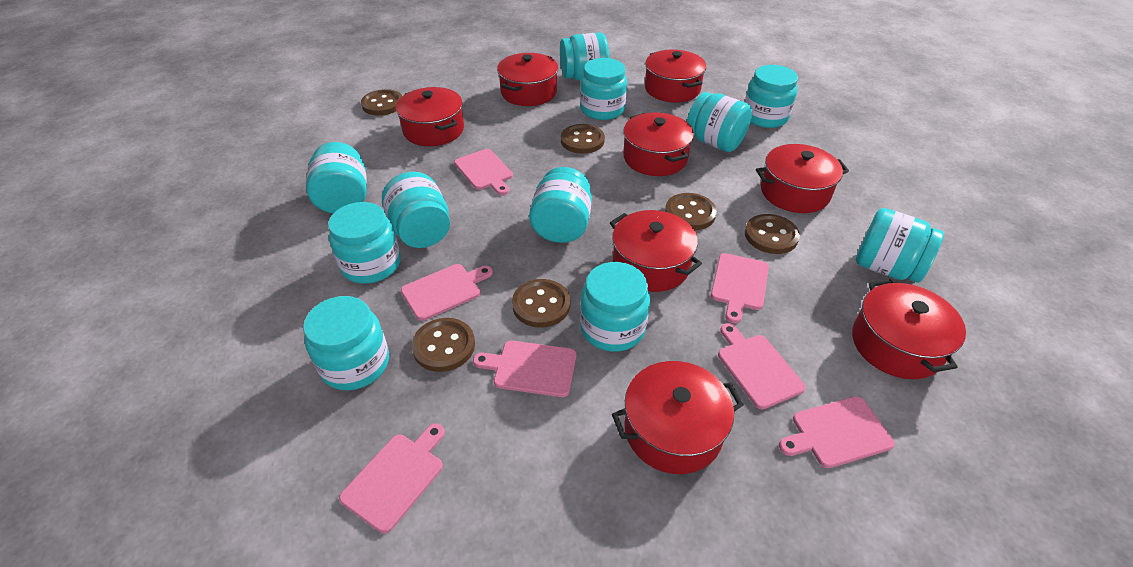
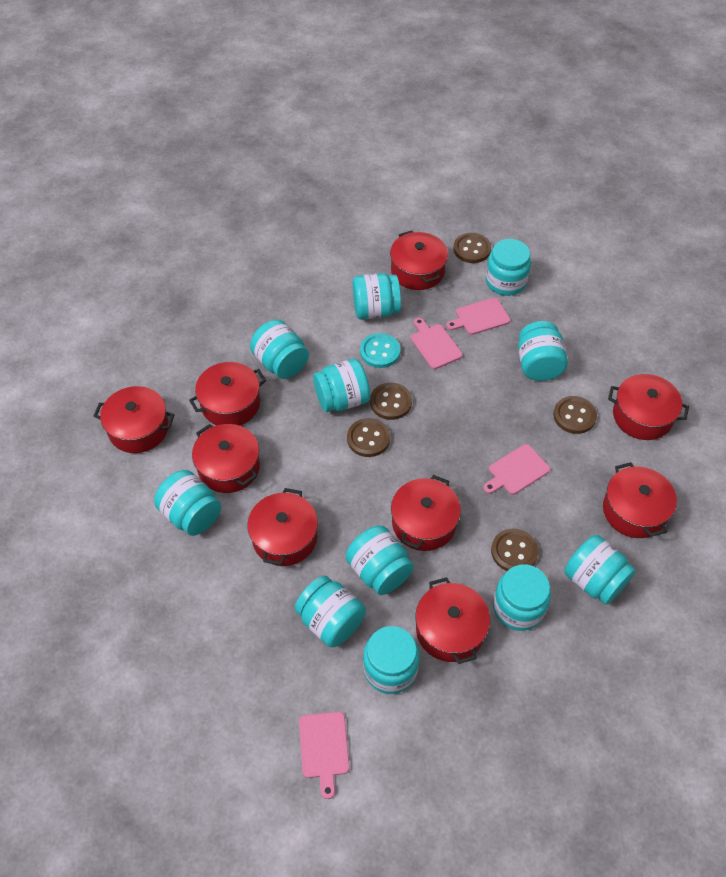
brown button: 6 -> 5
pink cutting board: 7 -> 4
red pot: 8 -> 9
turquoise button: 0 -> 1

